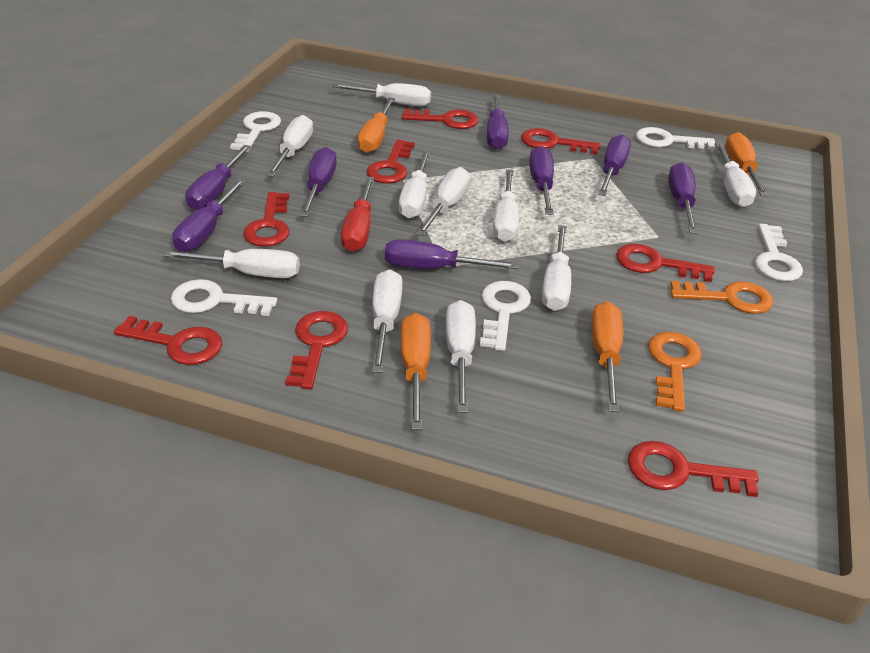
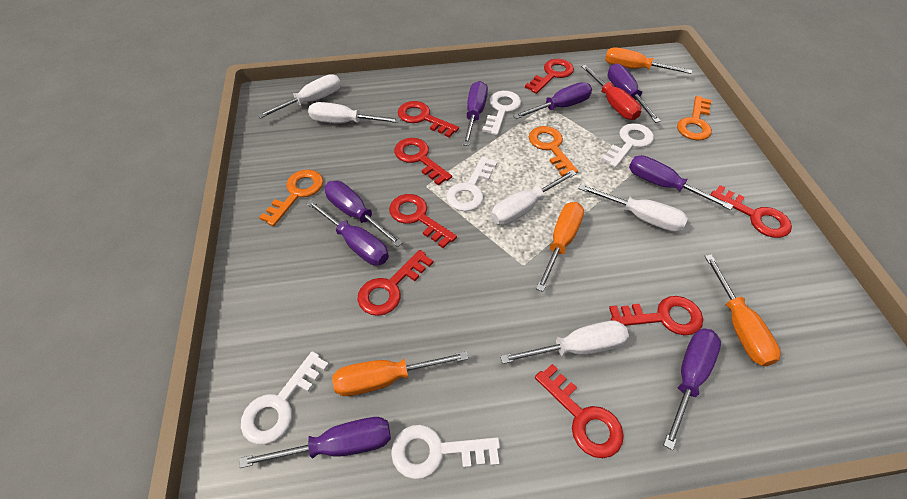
orange key: 2 -> 3
white screwdriver: 10 -> 5

